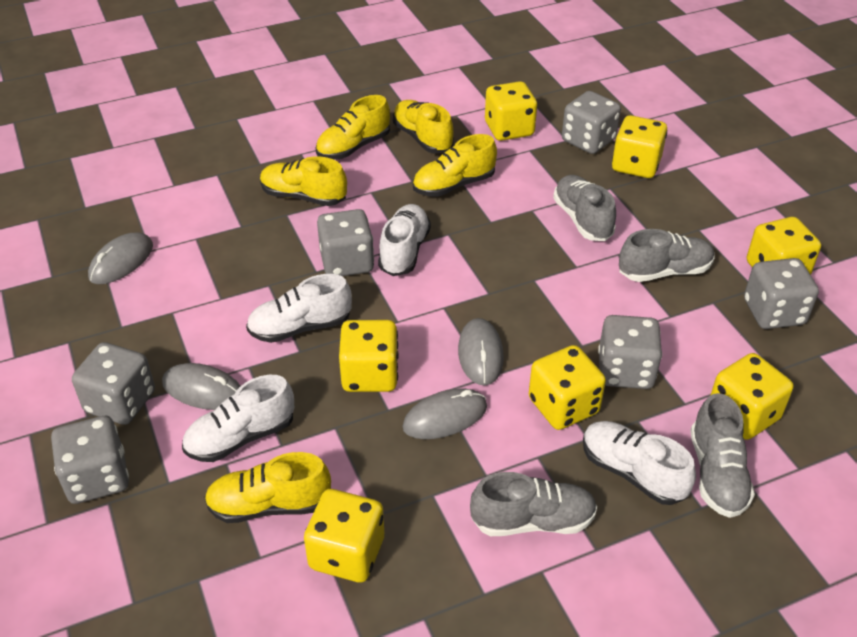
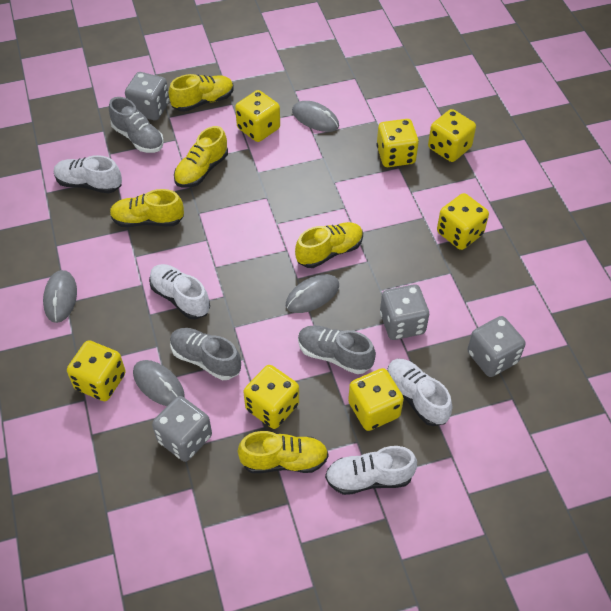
grey dice: 6 -> 4
grey shoe: 4 -> 3

